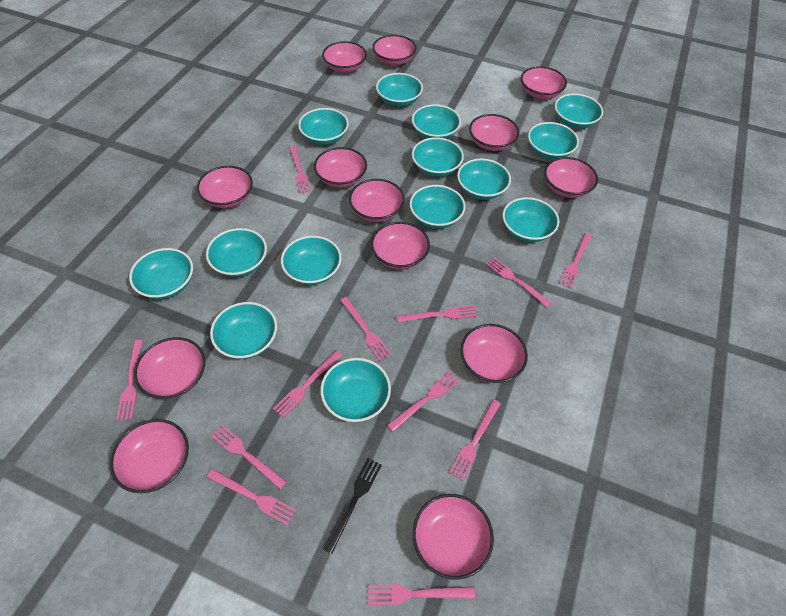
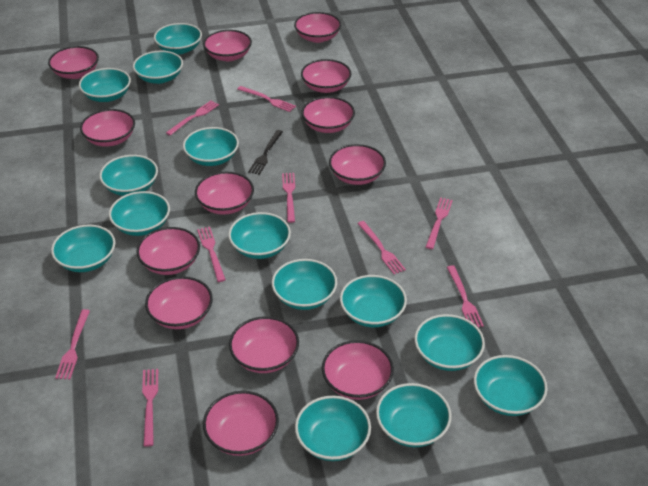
pink fork: 12 -> 9

